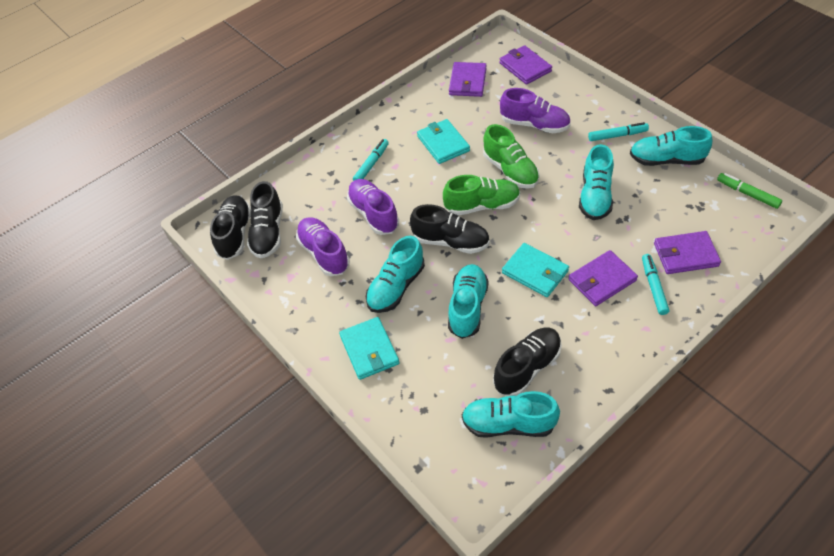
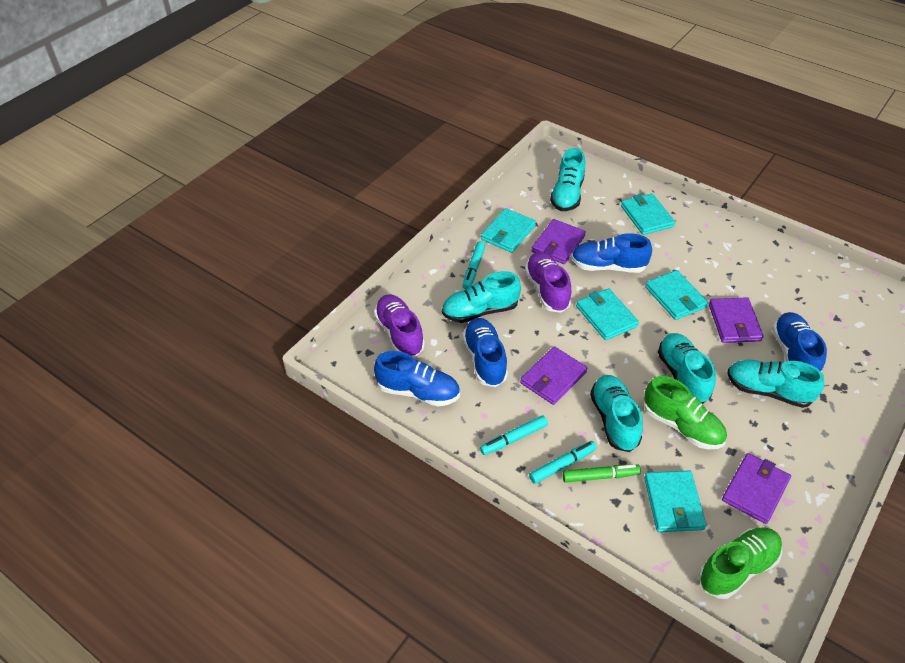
black shoe: 4 -> 0
blue shoe: 0 -> 4
purple shoe: 3 -> 2
turquoise wallet: 3 -> 5

